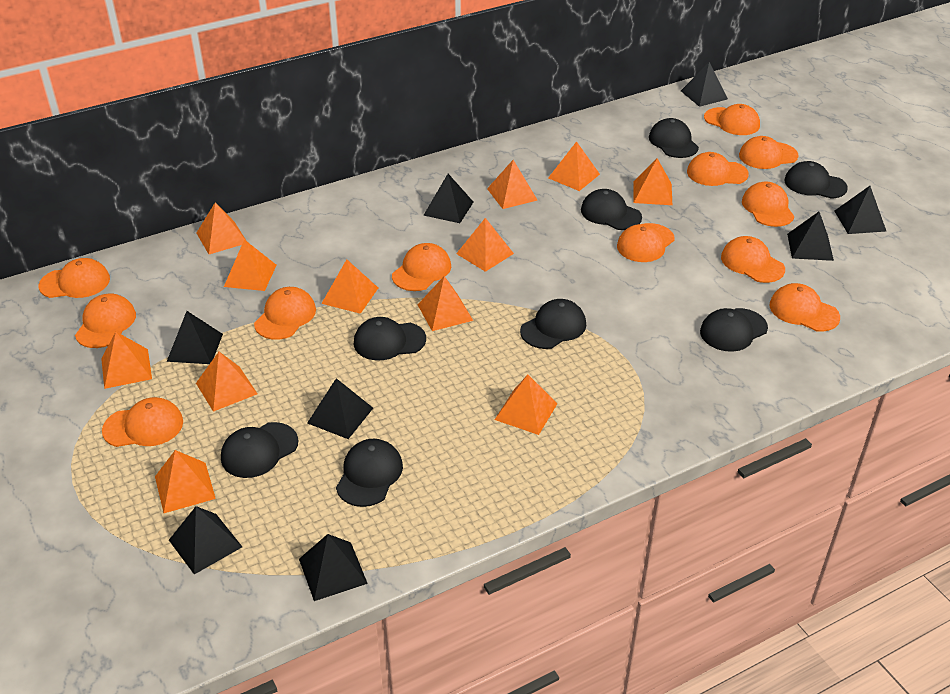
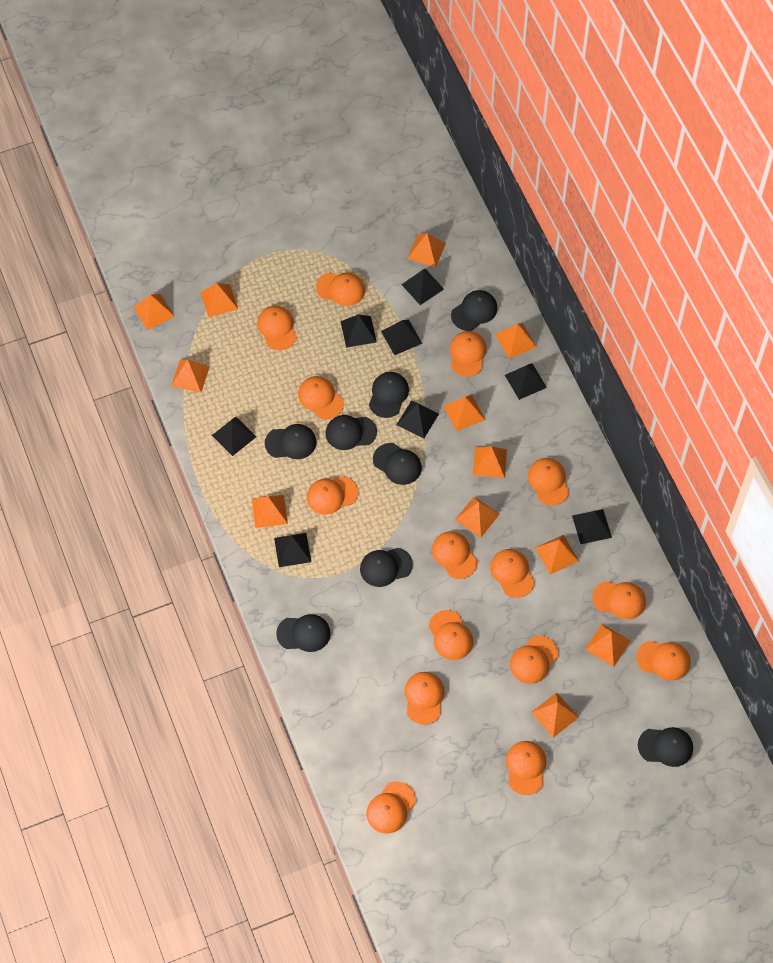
orange cap: 12 -> 15

